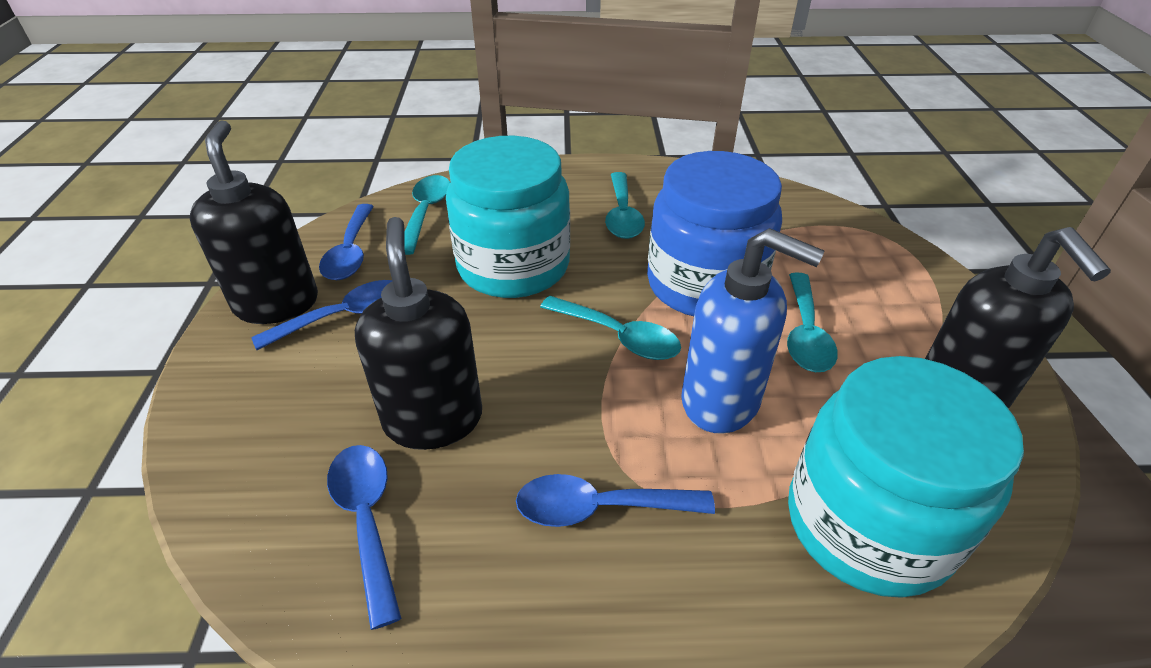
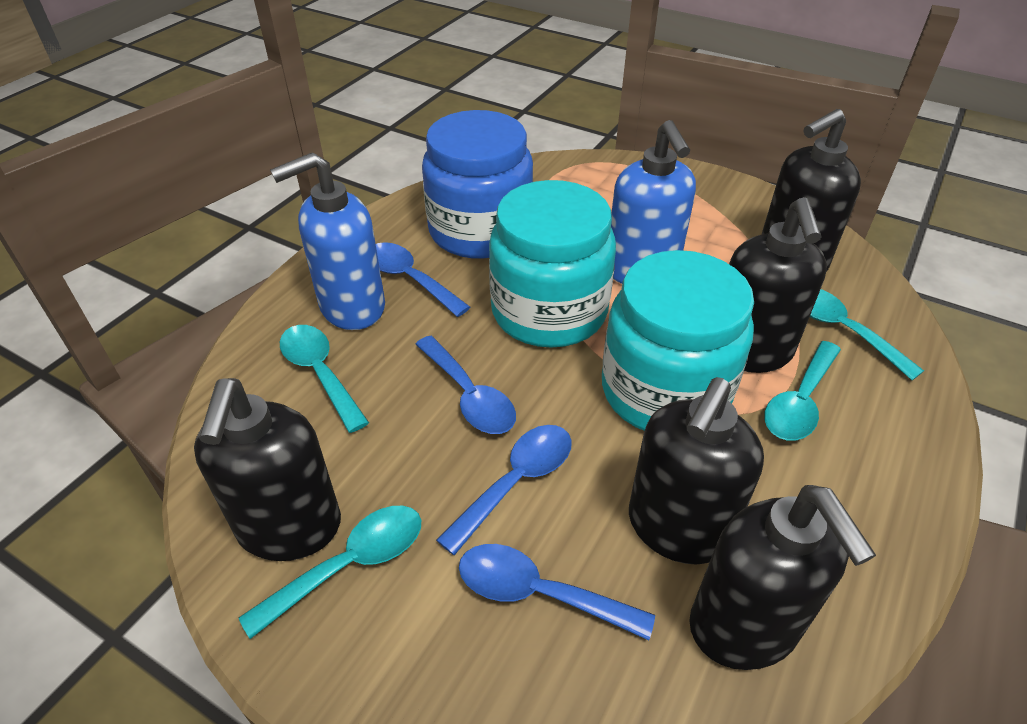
black soap dispenser: 3 -> 5
blue soap dispenser: 1 -> 2

